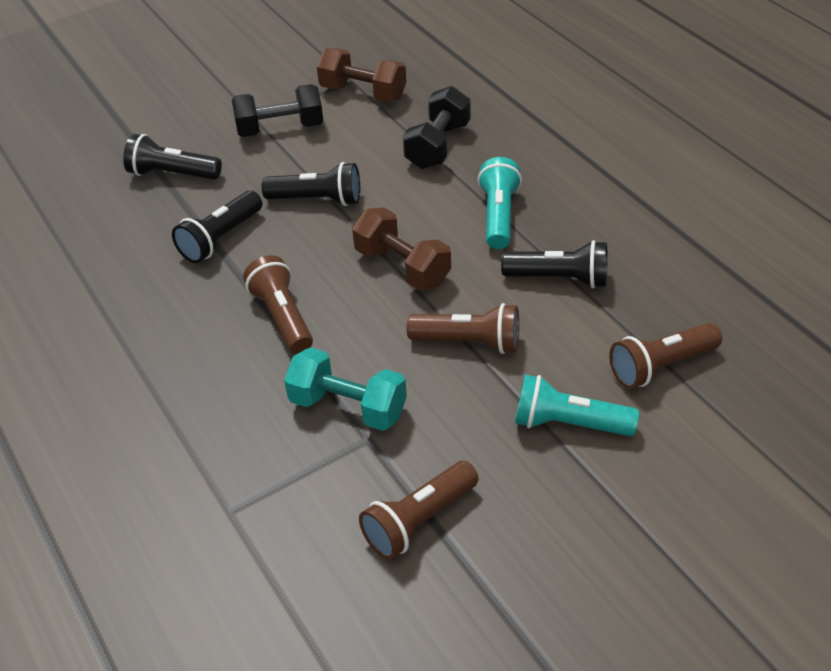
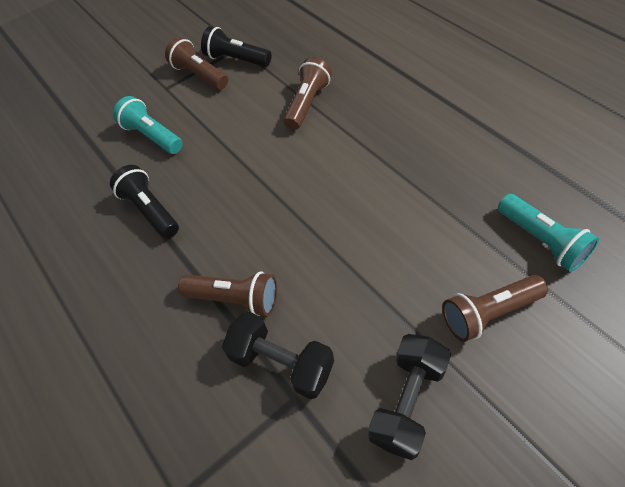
black flashlight: 4 -> 2
brown dumbbell: 2 -> 0
turquoise dumbbell: 1 -> 0

